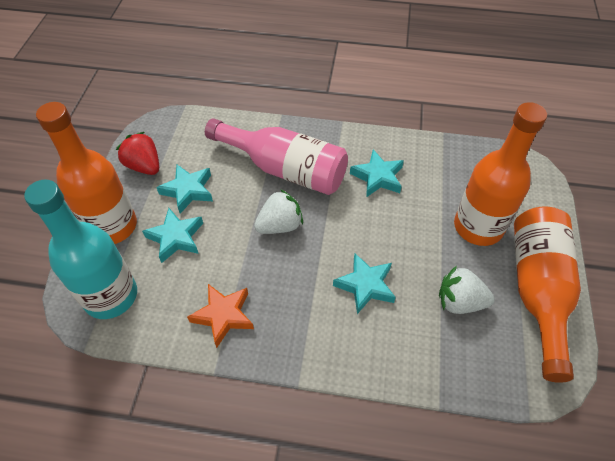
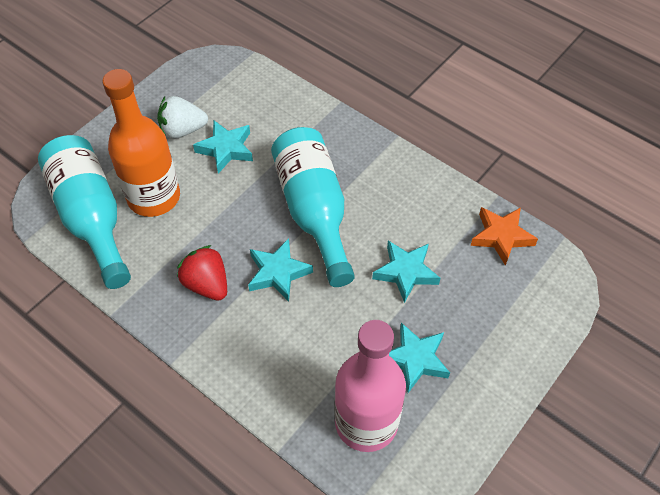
orange bottle: 3 -> 1
turquoise bottle: 1 -> 2
white strawberry: 2 -> 1

